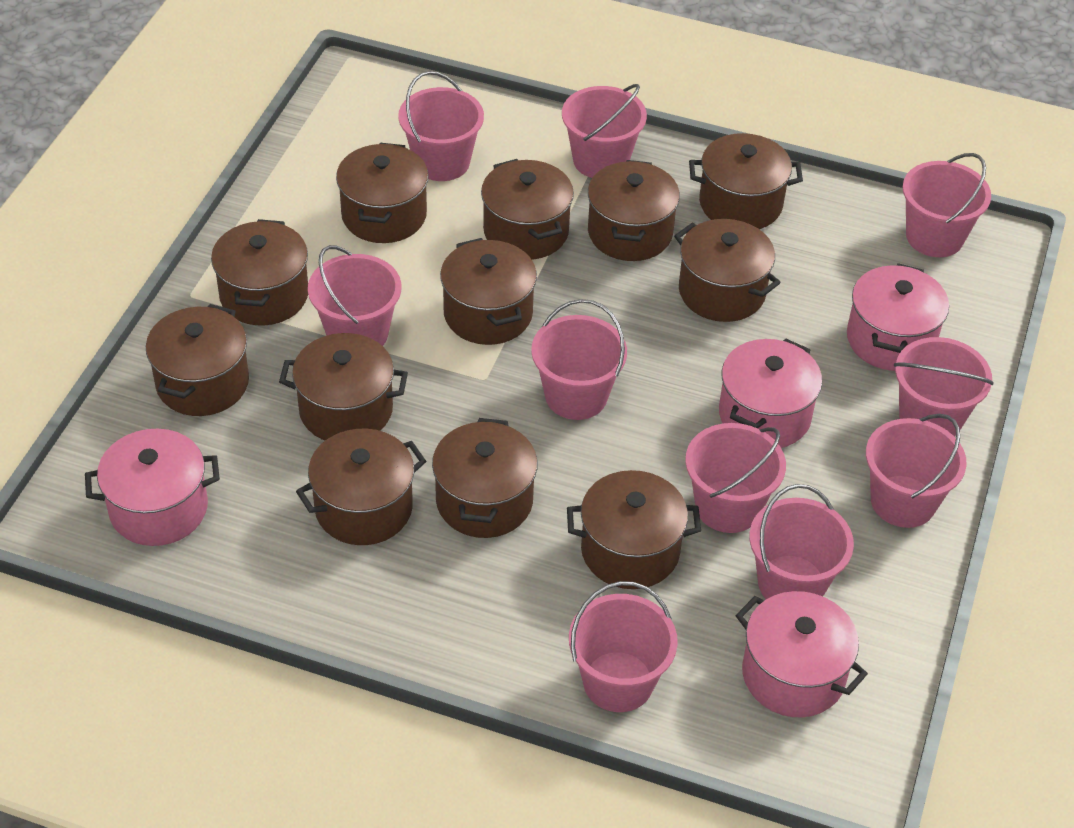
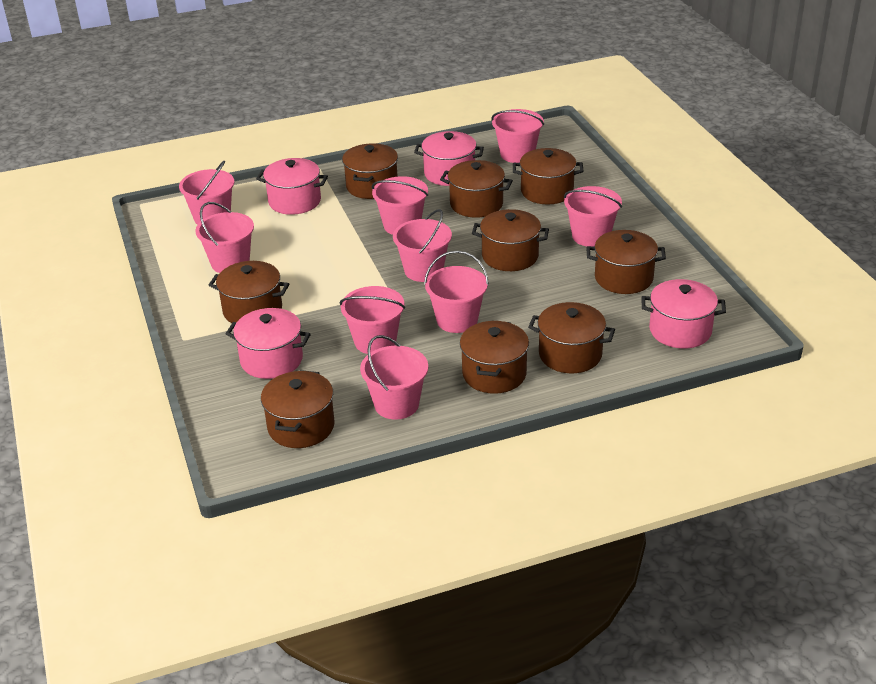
brown pot: 12 -> 9
pink bucket: 10 -> 9

